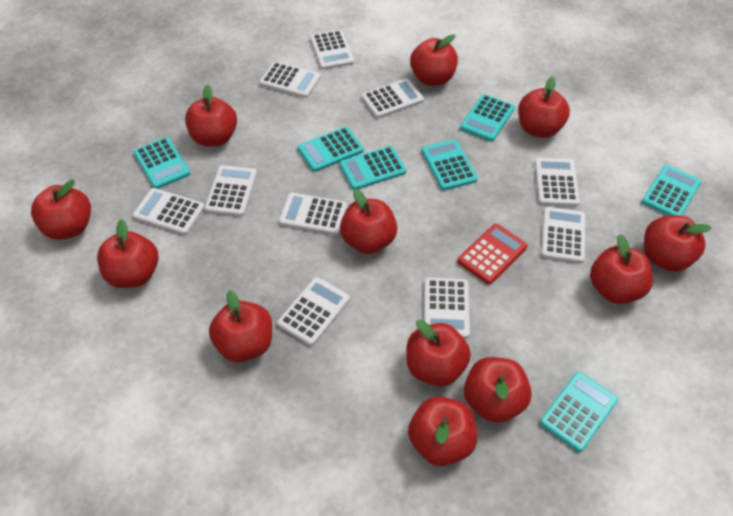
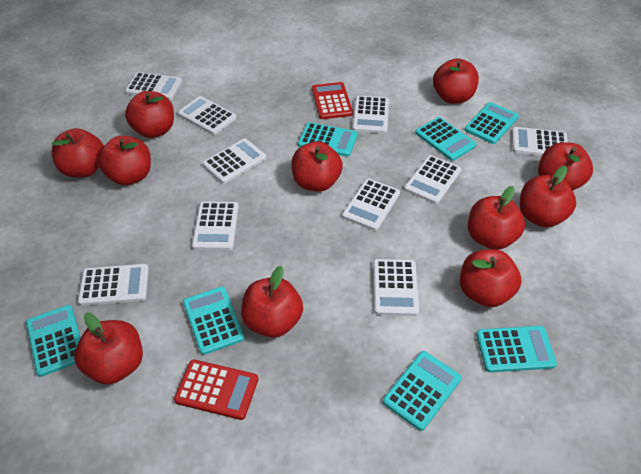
red apple: 12 -> 11
red calculator: 1 -> 2

